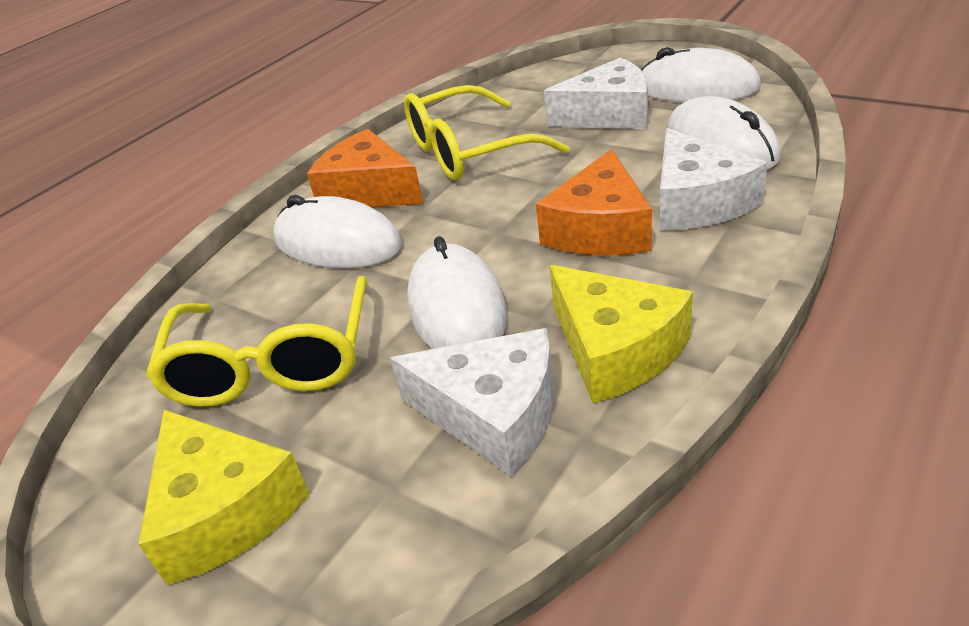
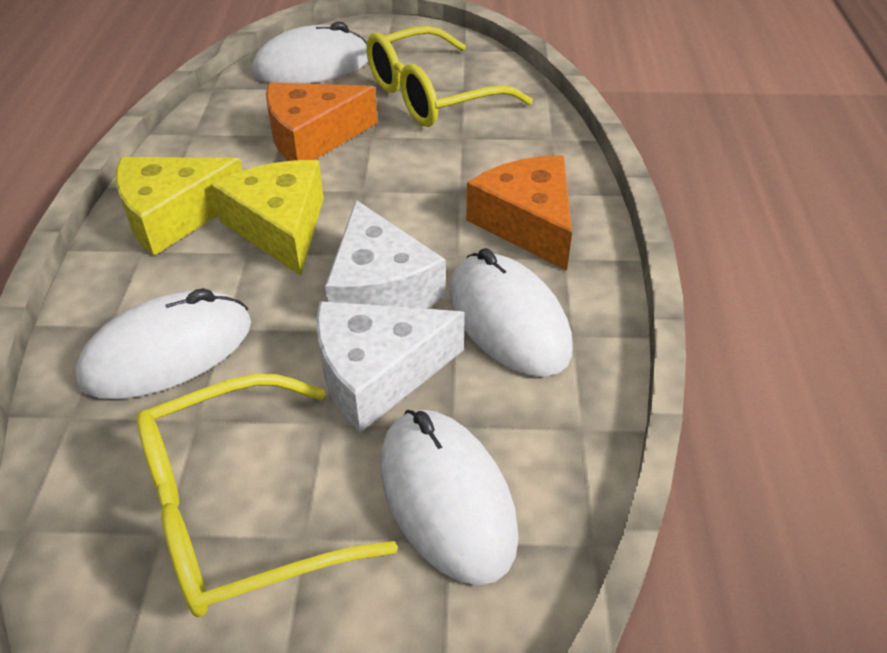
white cheese: 3 -> 2

